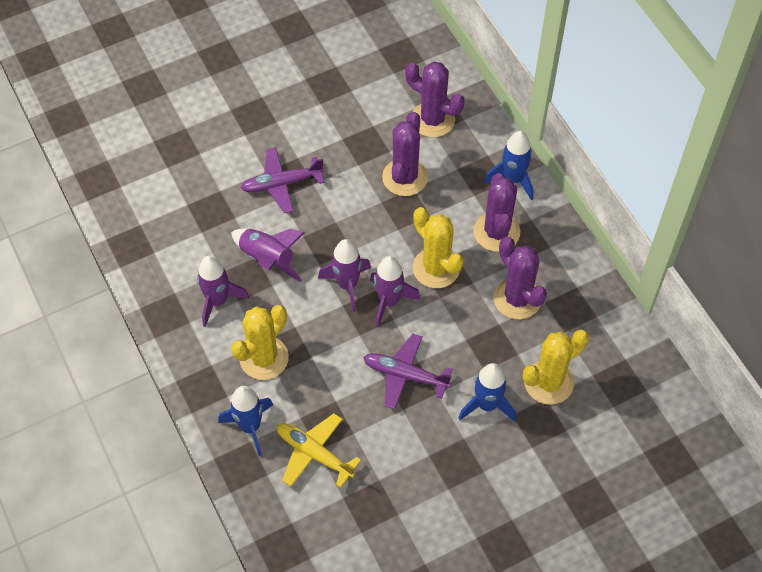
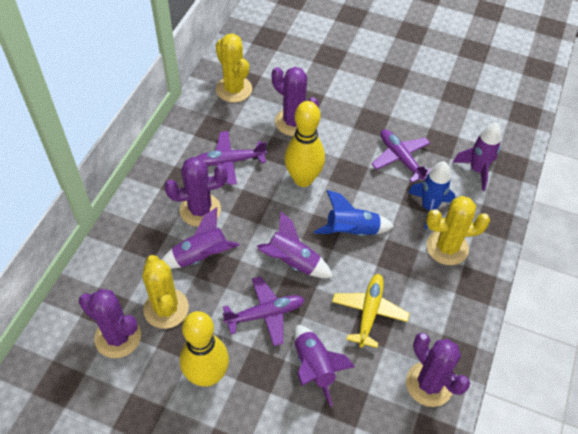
blue rocket: 3 -> 2
purple plane: 2 -> 3
yellow bowling pin: 0 -> 2

